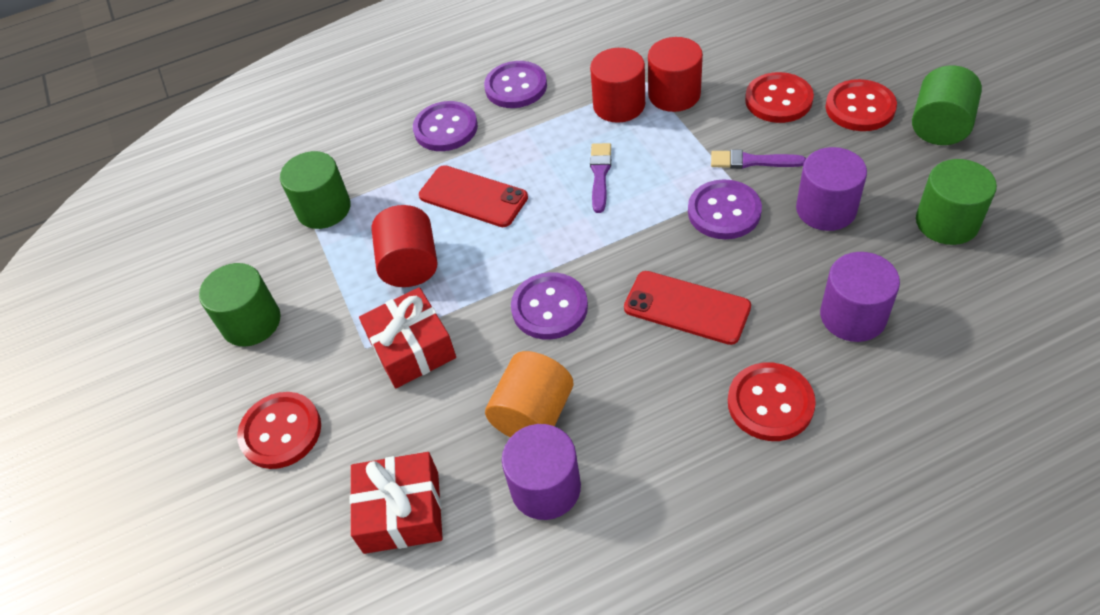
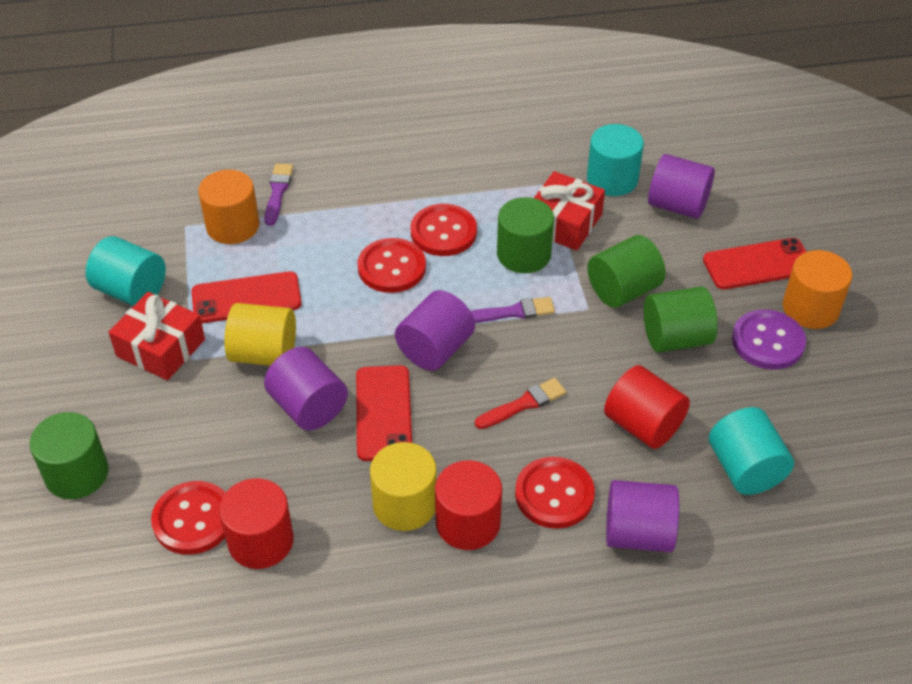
orange cylinder: 1 -> 2
purple button: 4 -> 1
purple cylinder: 3 -> 4
red brush: 0 -> 1
red phone: 2 -> 3
turquoise cylinder: 0 -> 3
yellow cylinder: 0 -> 2

